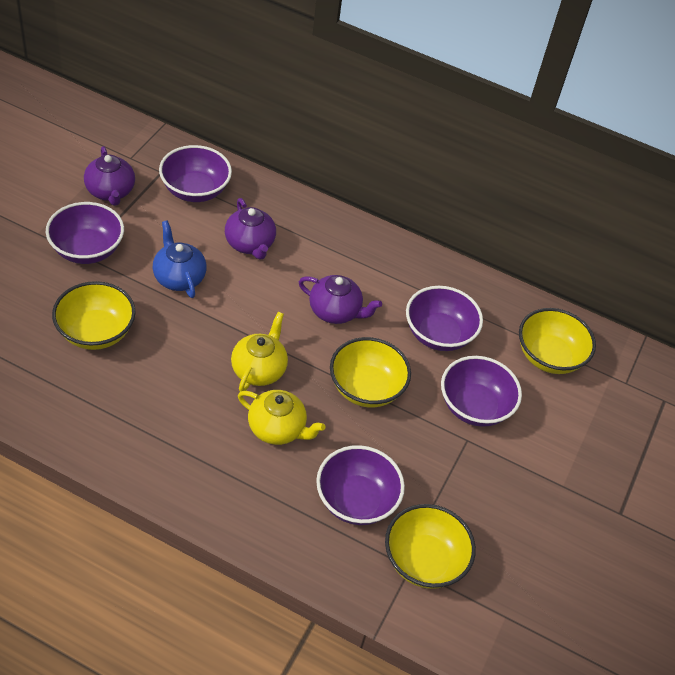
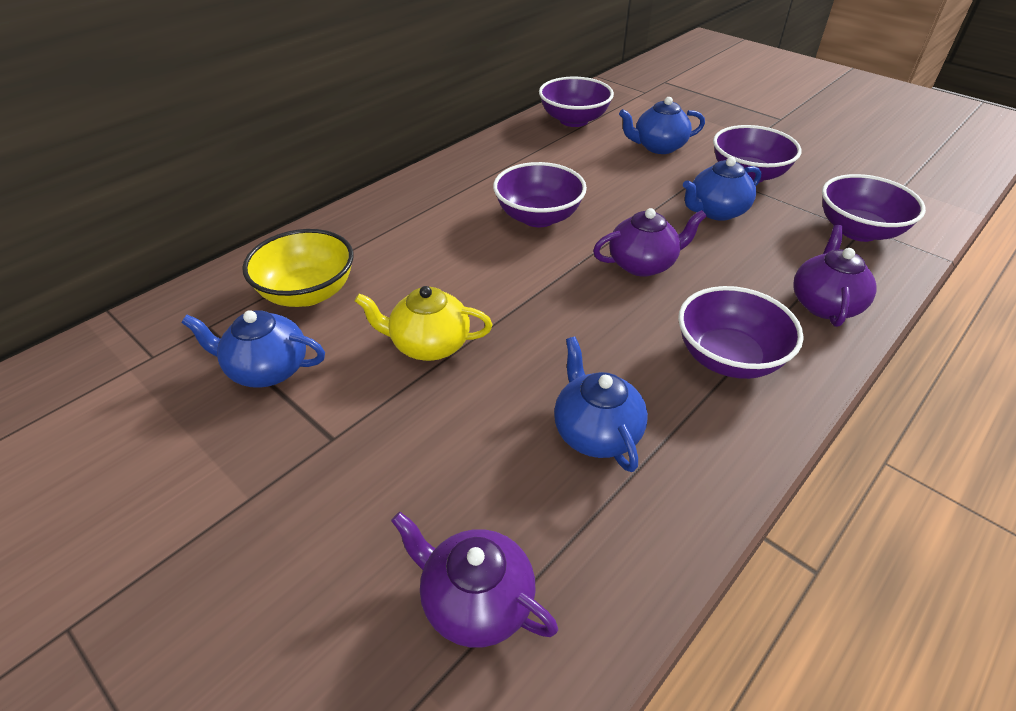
blue teapot: 1 -> 4
yellow bowl: 4 -> 1
yellow teapot: 2 -> 1

